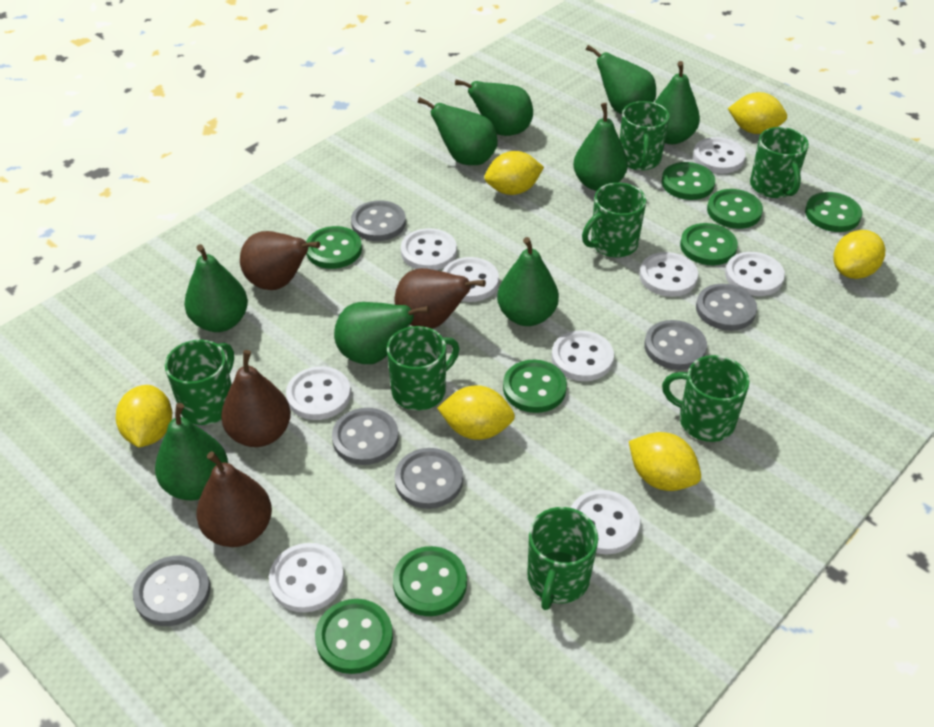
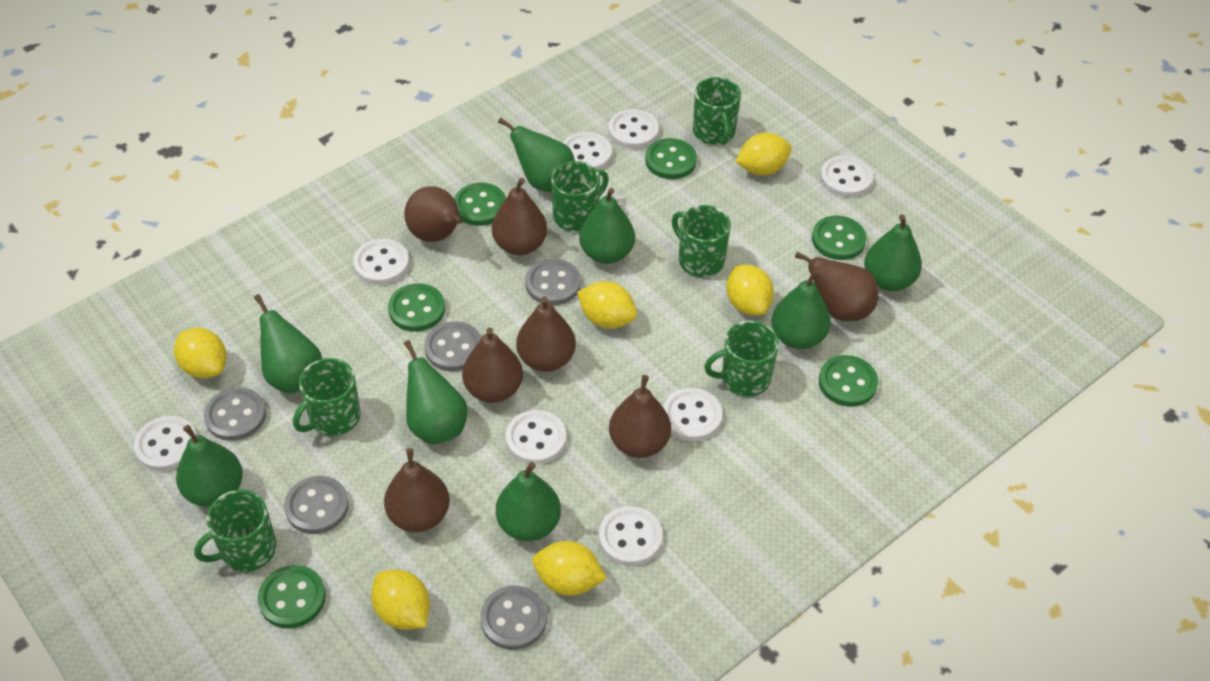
brown pear: 4 -> 7
green button: 8 -> 6
green mug: 7 -> 6
green pear: 9 -> 8
grey button: 6 -> 5
white button: 9 -> 8

